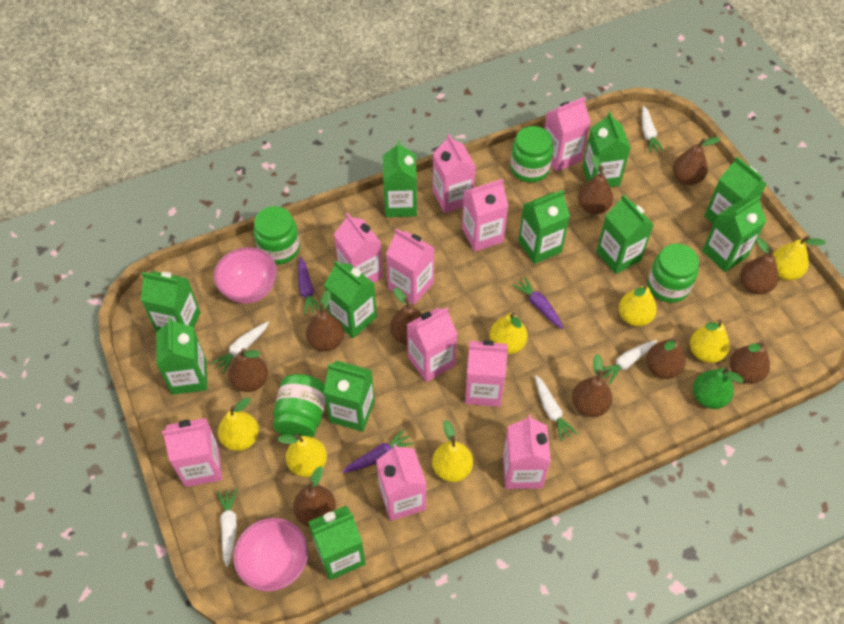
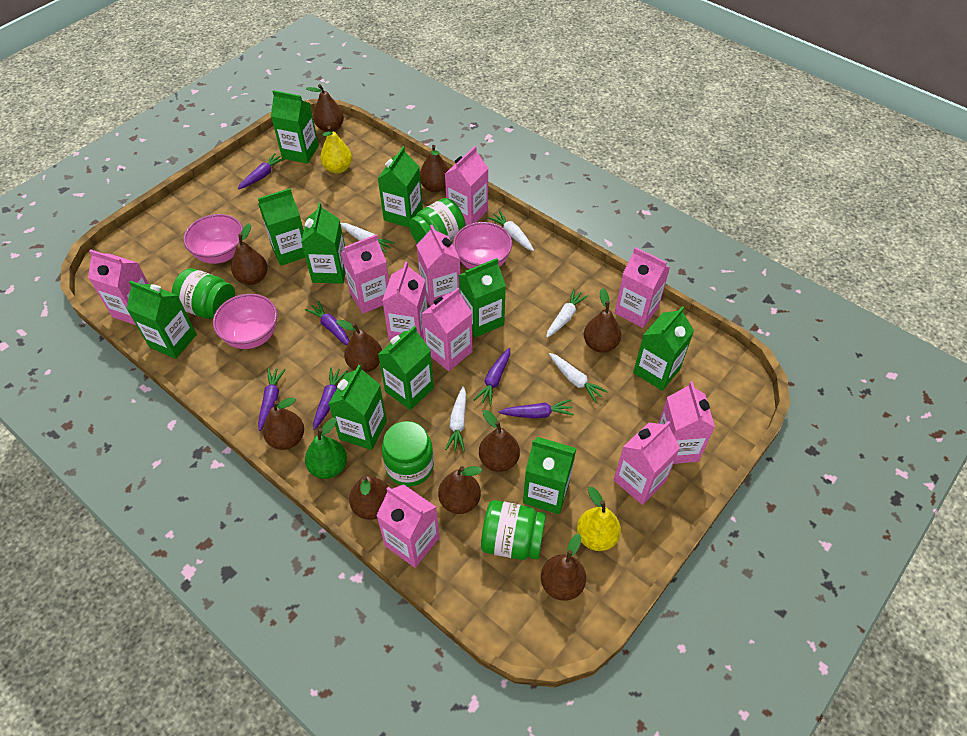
green carton: 11 -> 10
pink bowl: 2 -> 3
purple carrot: 3 -> 6
yellow pear: 7 -> 2

